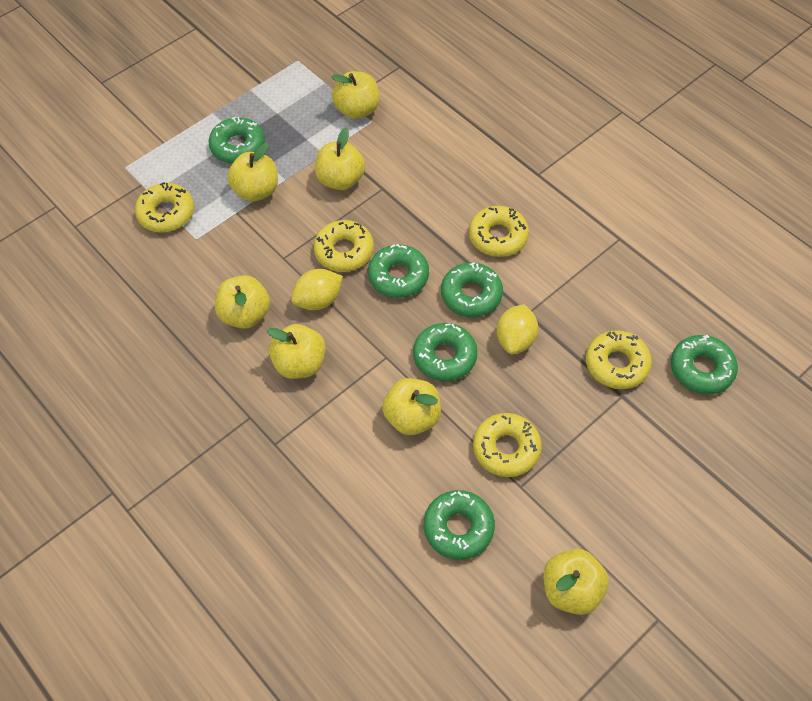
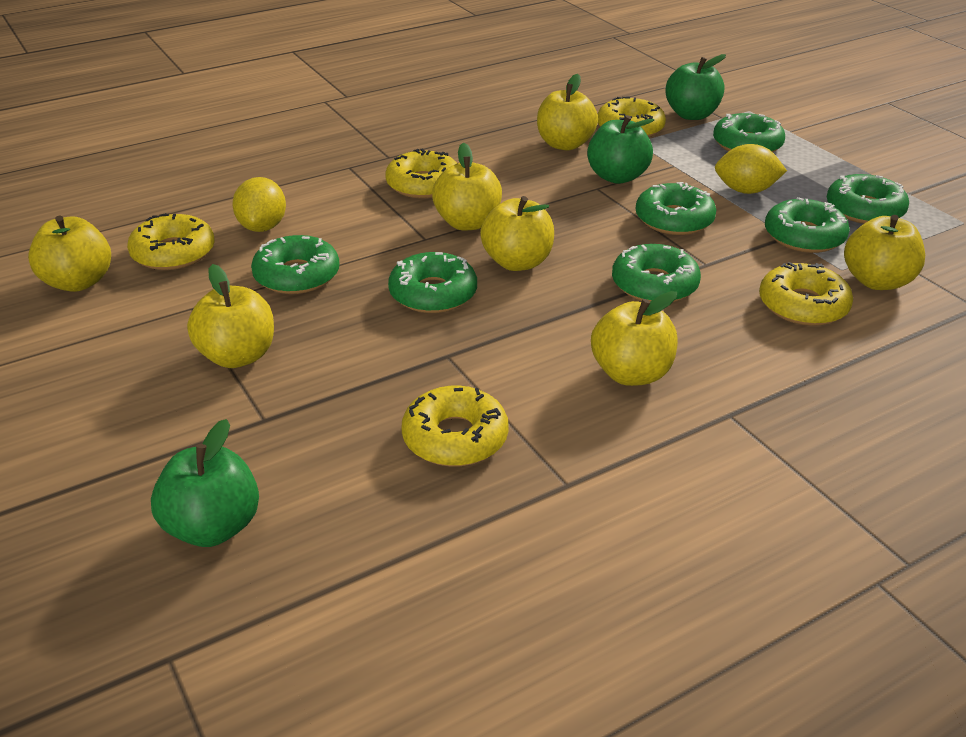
green apple: 0 -> 3
green donut: 6 -> 7

